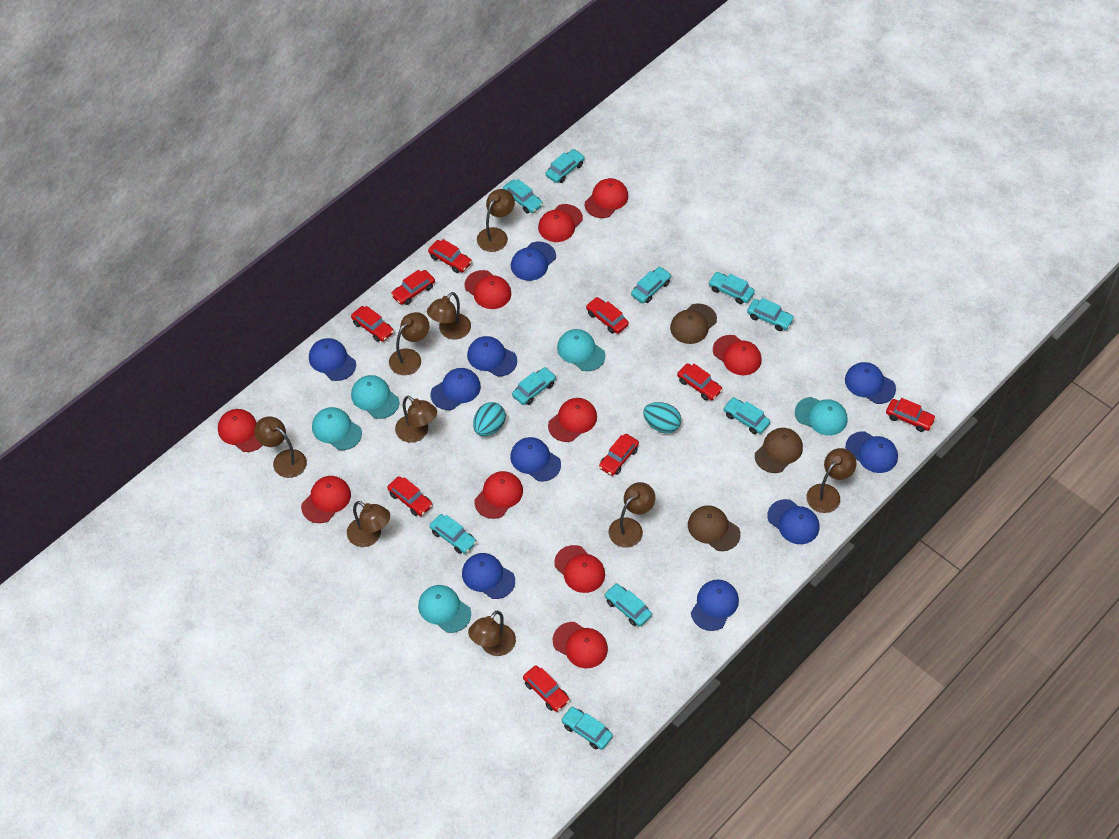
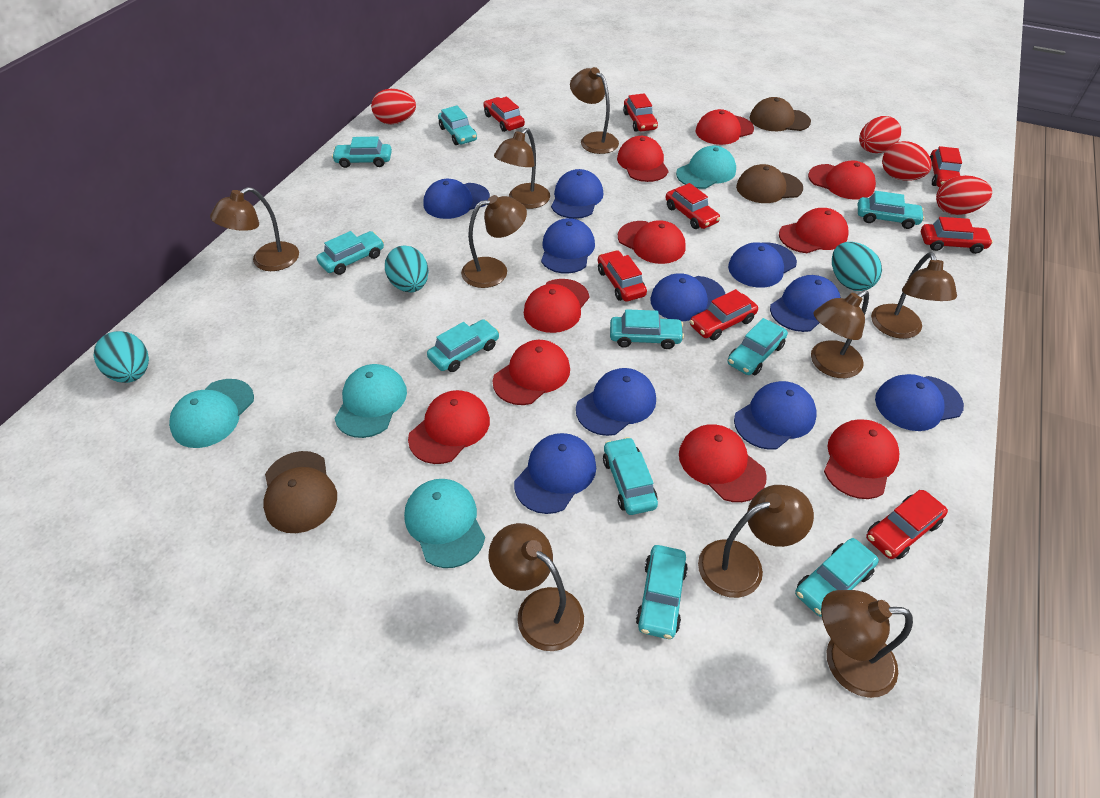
red car: 9 -> 8
red egg: 0 -> 4
turquoise cap: 5 -> 4
turquoise egg: 2 -> 3

